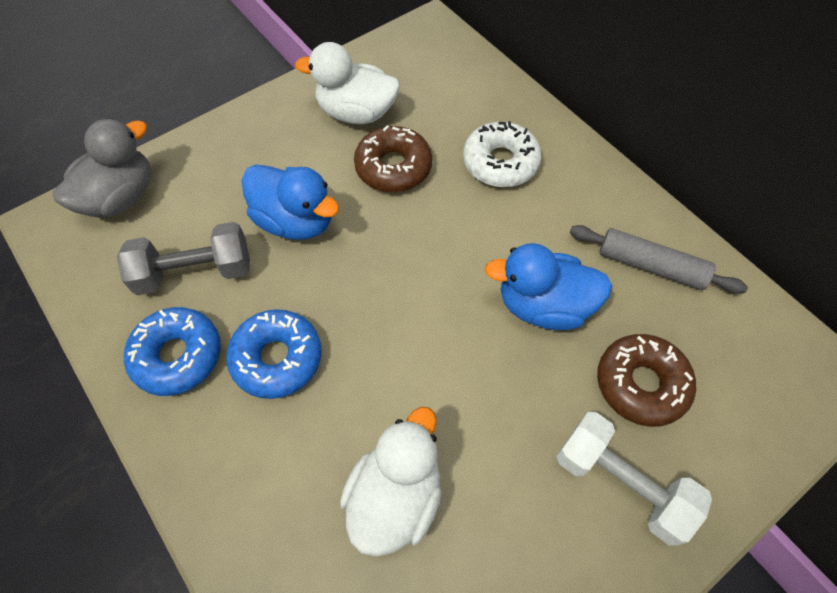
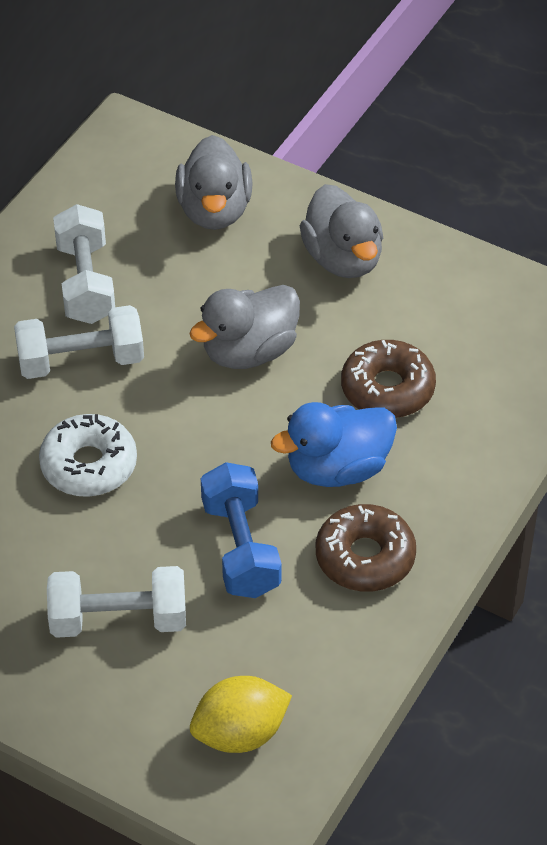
blue donut: 2 -> 0
blue duck: 2 -> 1
blue dumbbell: 0 -> 1
grey duck: 1 -> 3
grey dumbbell: 1 -> 0
grey rolling pin: 1 -> 0
white duck: 2 -> 0
white dumbbell: 1 -> 3
yellow lemon: 0 -> 1

